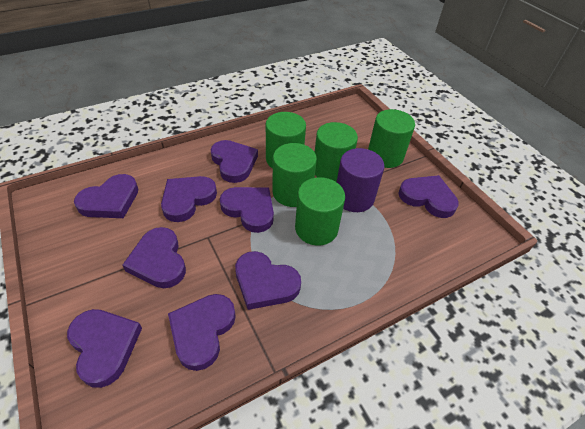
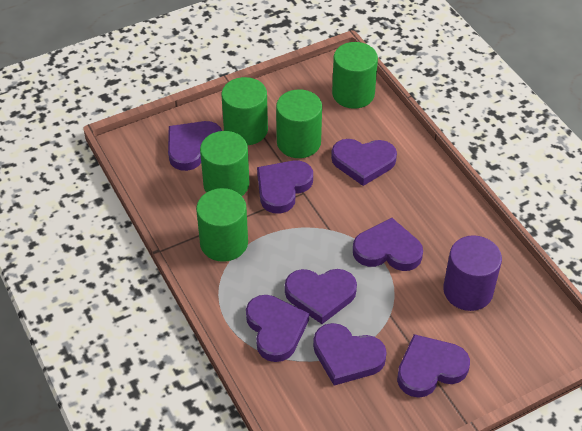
purple heart: 9 -> 8

